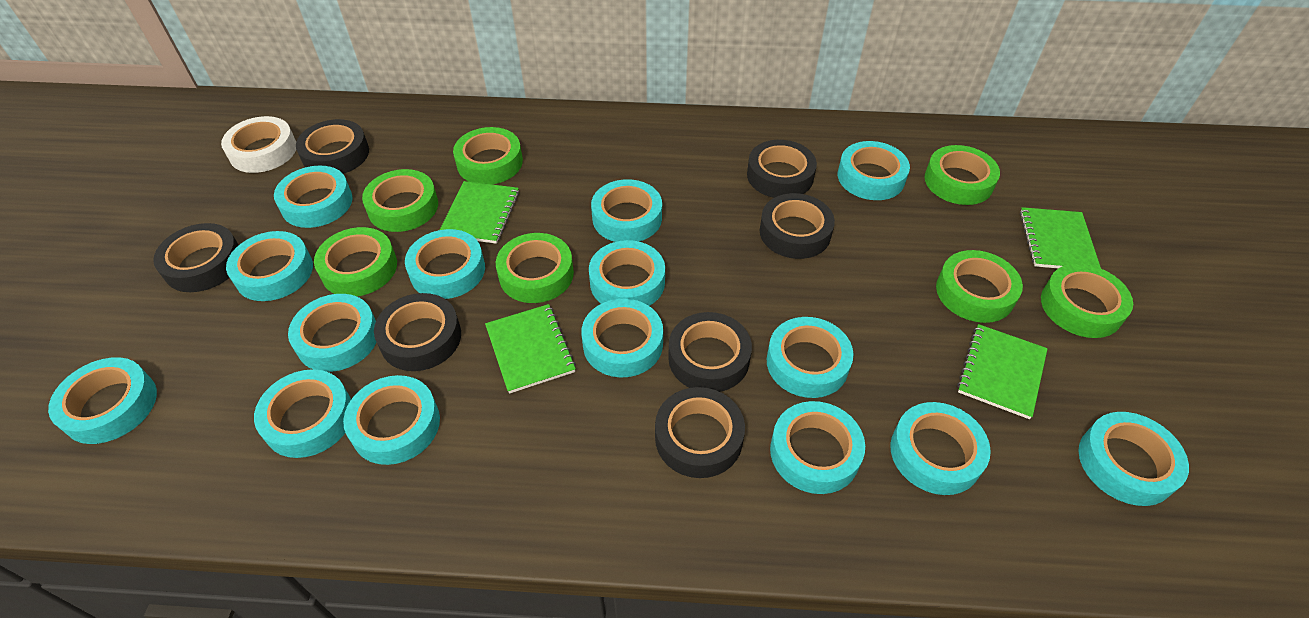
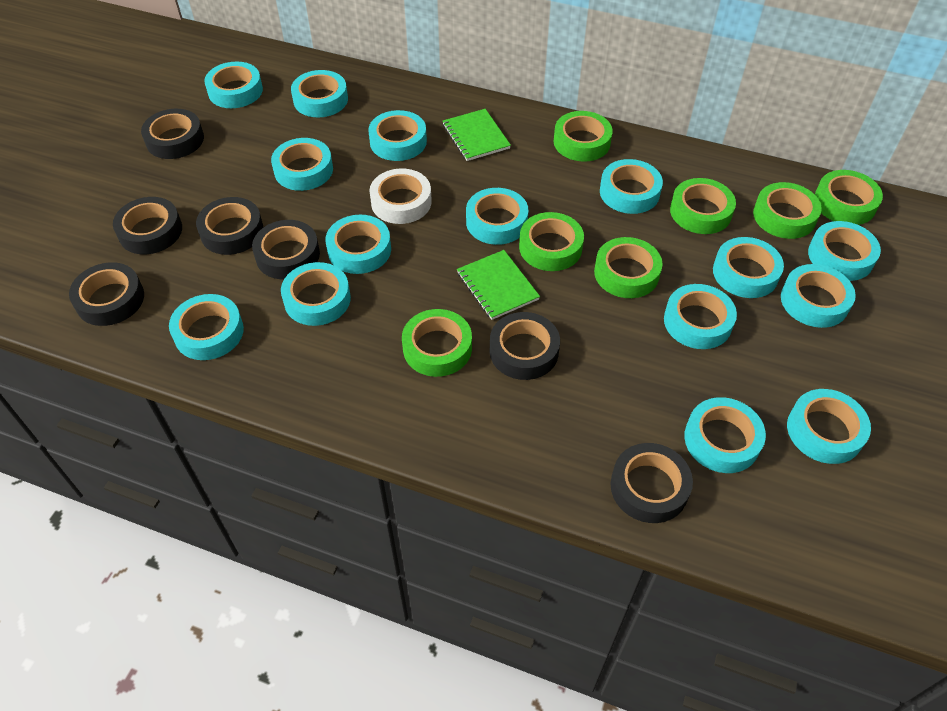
green notebook: 4 -> 2

